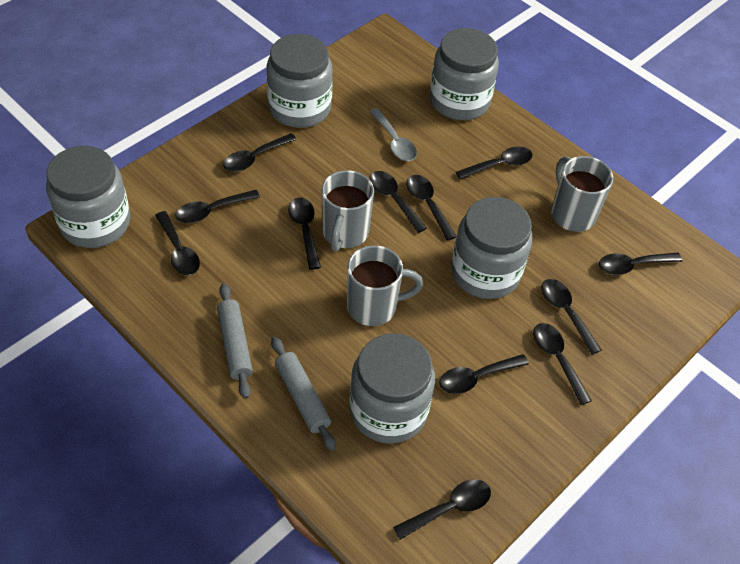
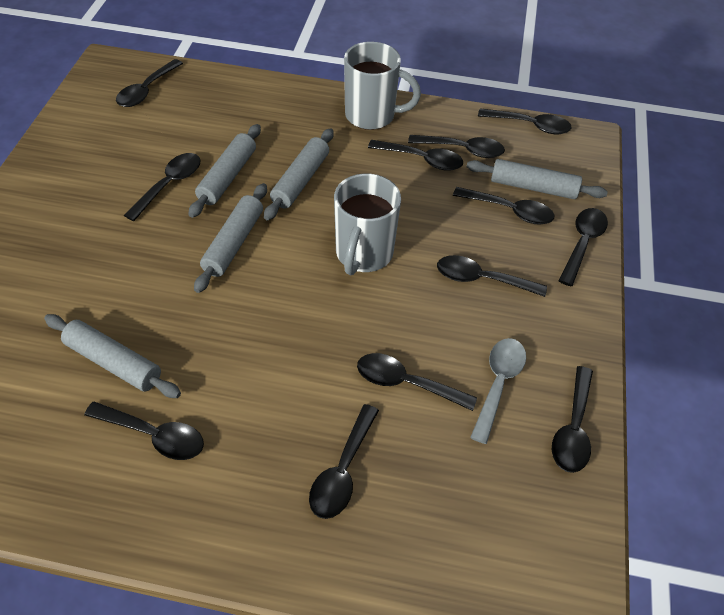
grey jar: 5 -> 0
grey mug: 3 -> 2
grey rolling pin: 2 -> 5

